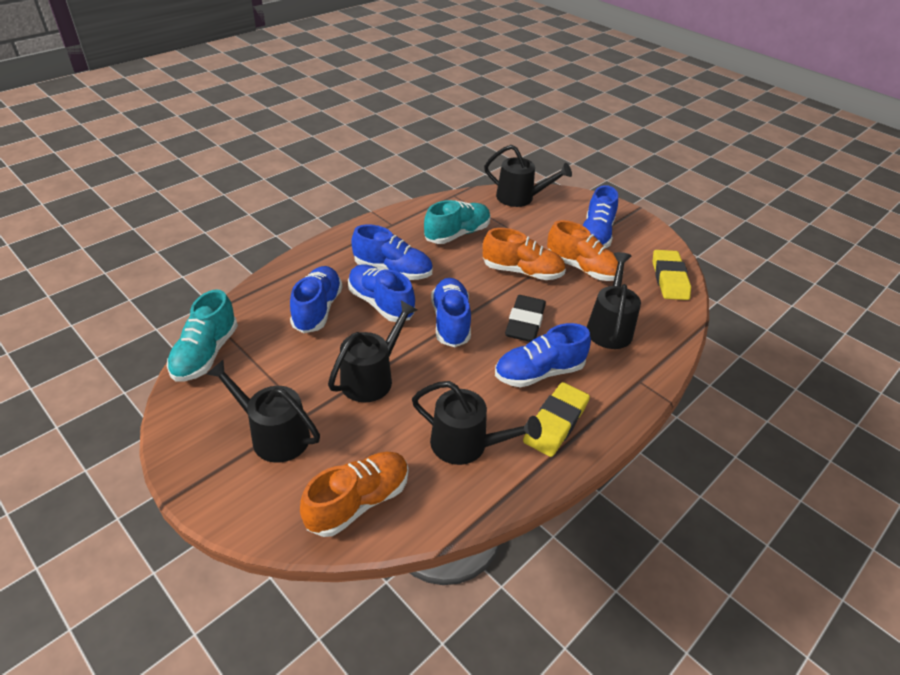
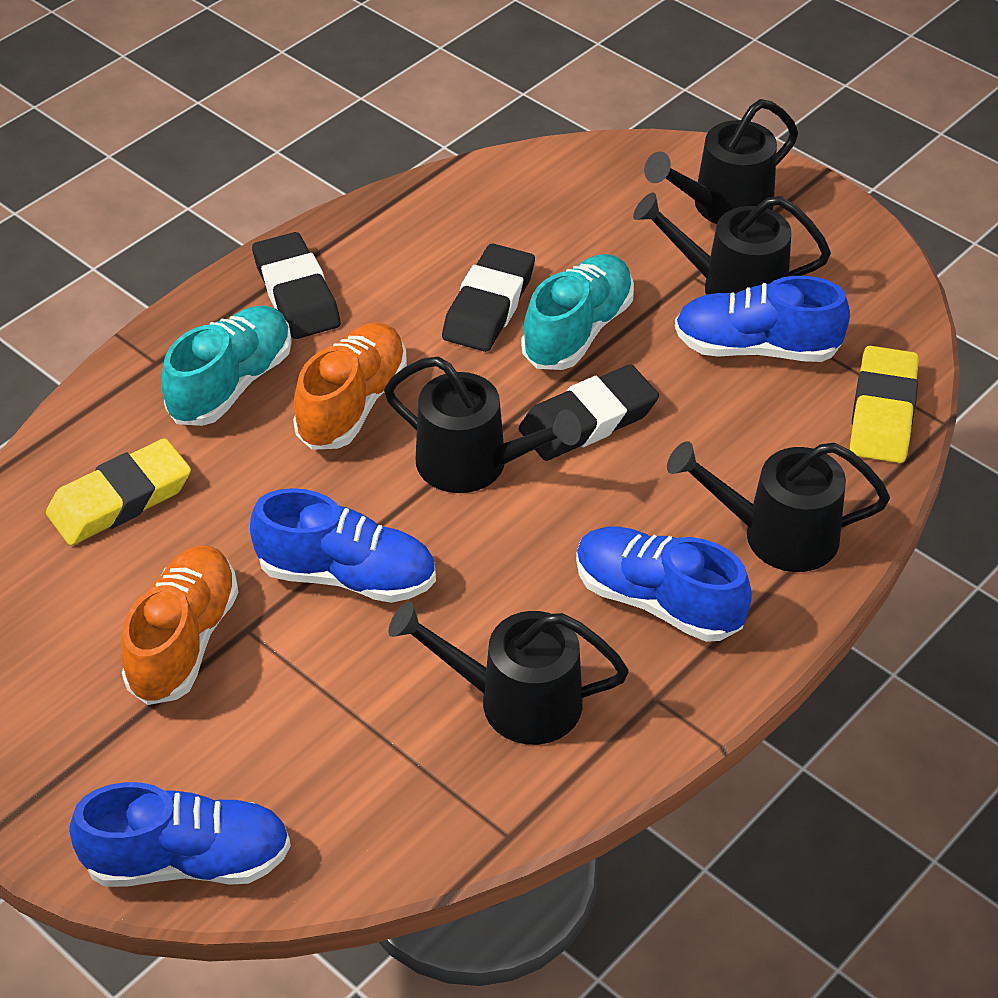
black eraser: 1 -> 3
blue shoe: 6 -> 4
orange shoe: 3 -> 2

